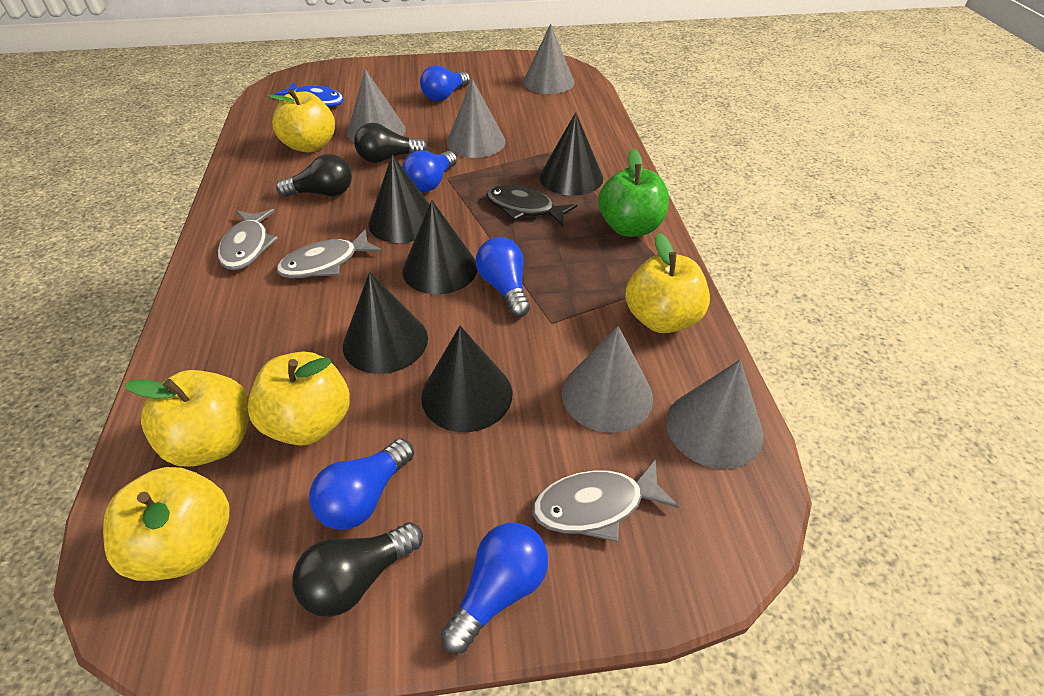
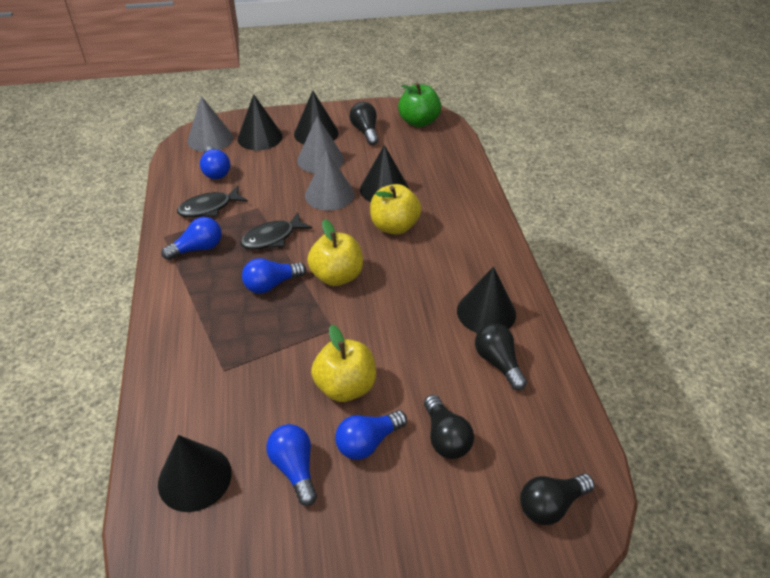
black fish: 1 -> 2
black light bulb: 3 -> 4
blue fish: 1 -> 0
grey cone: 5 -> 3
grey fish: 3 -> 0
yellow apple: 5 -> 3

